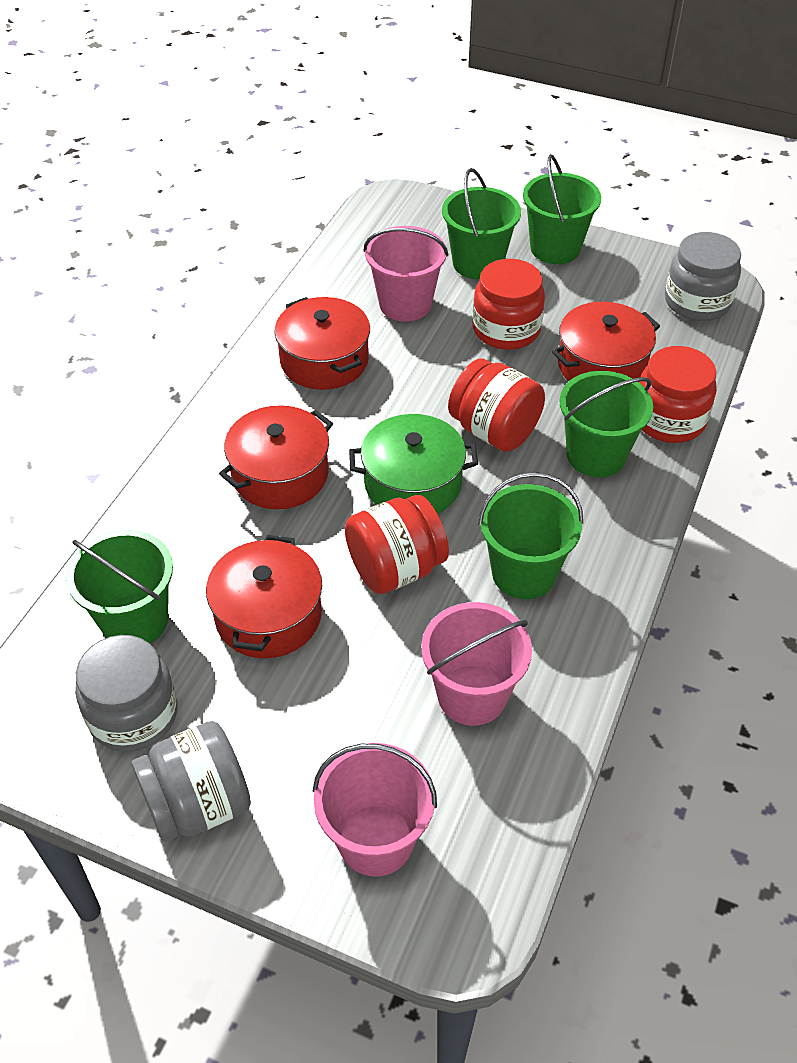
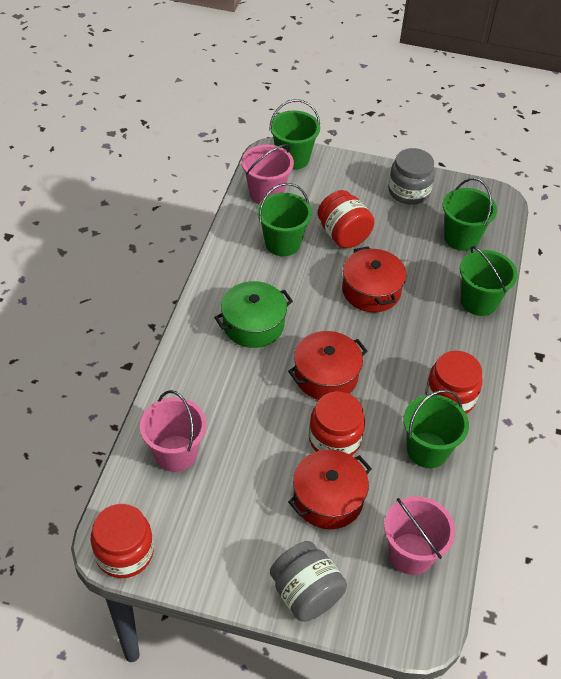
grey jar: 3 -> 2
red pot: 4 -> 3

